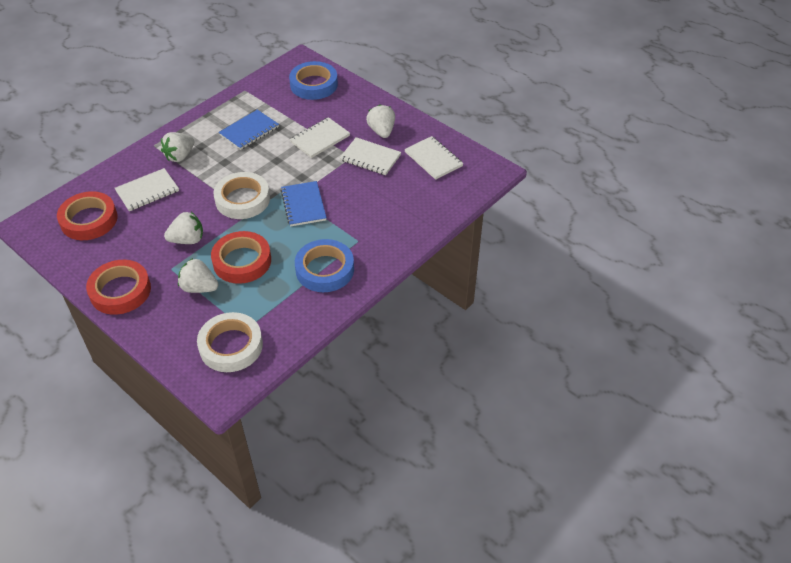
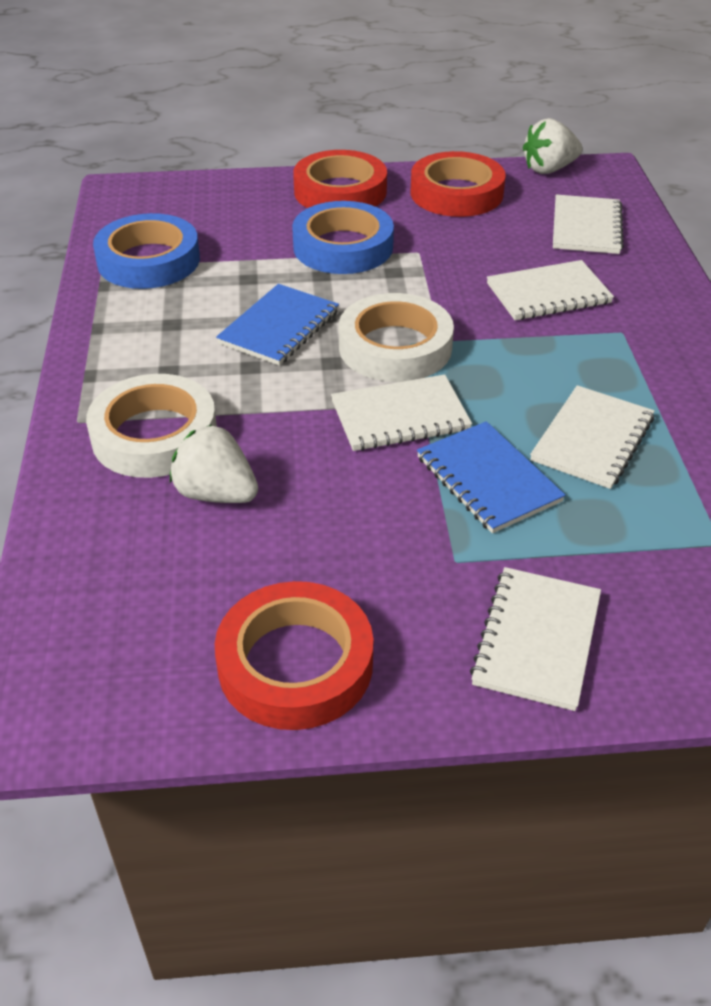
white notebook: 4 -> 5
white strawberry: 4 -> 2

